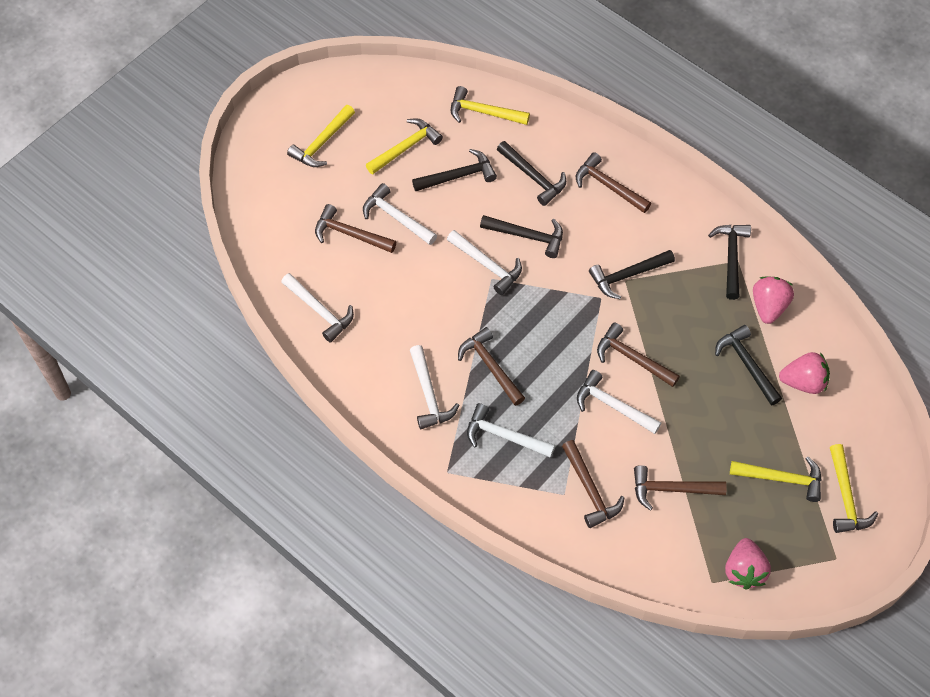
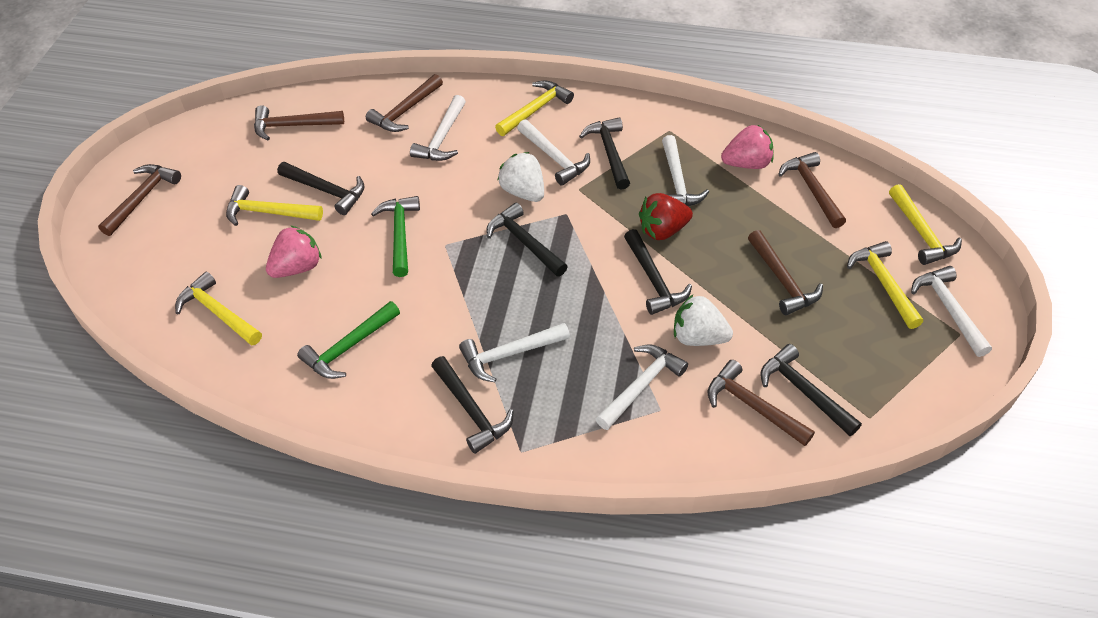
green hammer: 0 -> 2
pink strawberry: 3 -> 2
red strawberry: 0 -> 1
white strawberry: 0 -> 2

